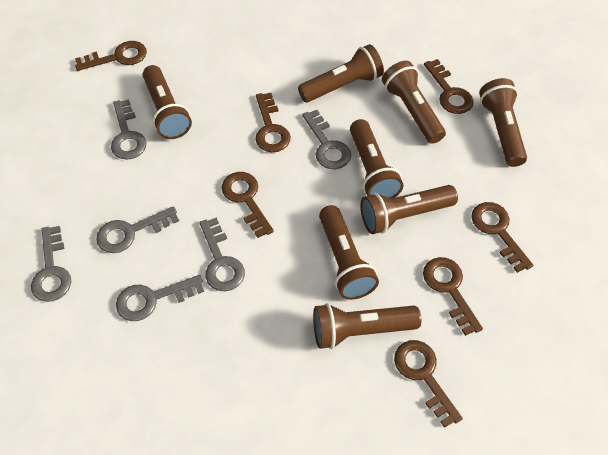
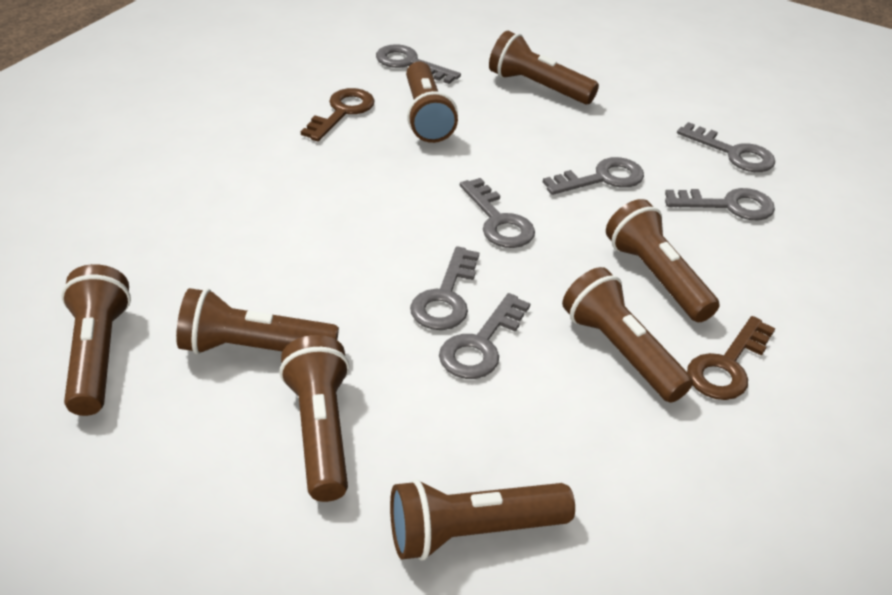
brown key: 7 -> 2
grey key: 6 -> 7

